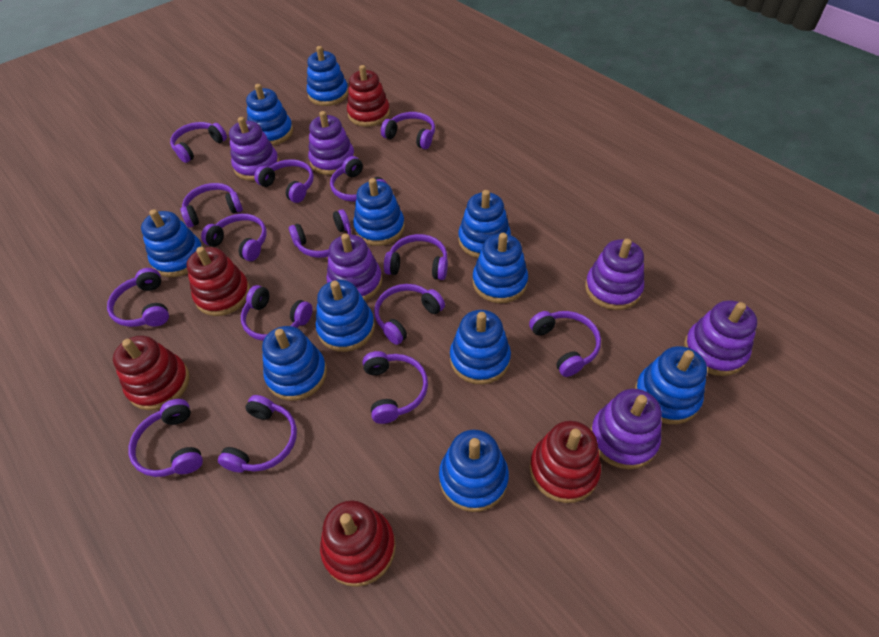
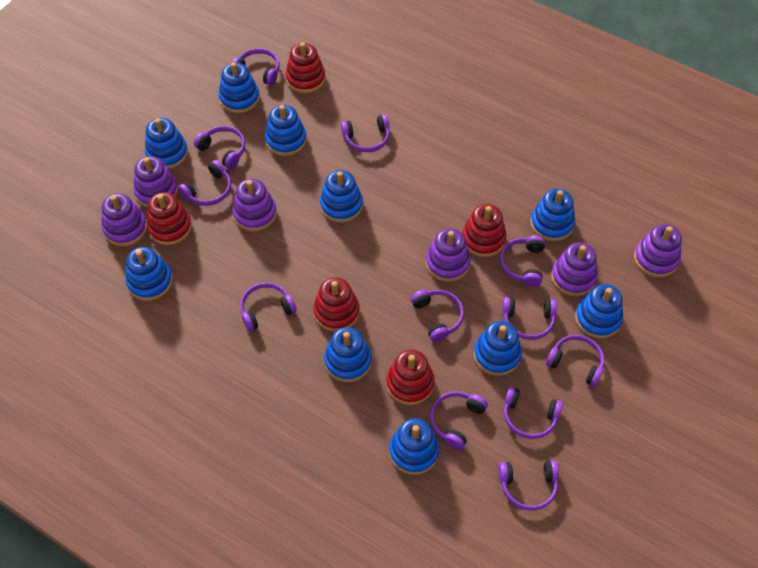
blue stacking toy: 11 -> 10
purple headphones: 15 -> 12

